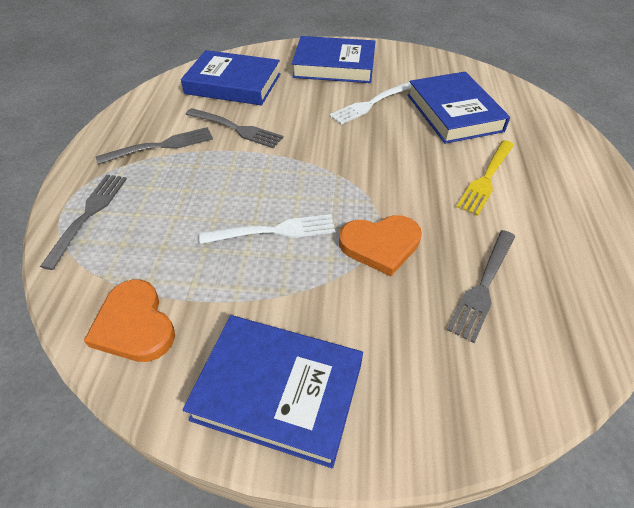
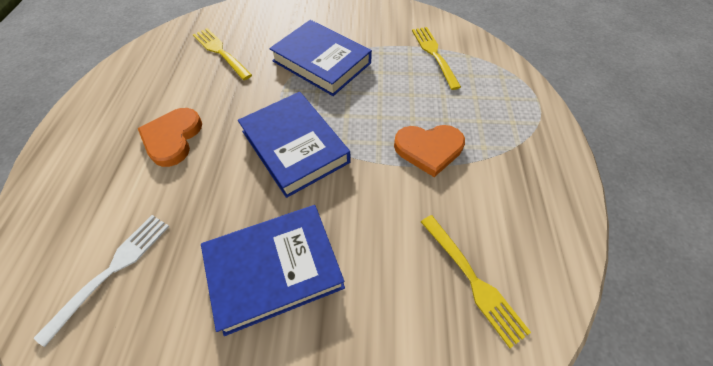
blue book: 4 -> 3
grey fork: 4 -> 0
white fork: 2 -> 1
yellow fork: 1 -> 3

